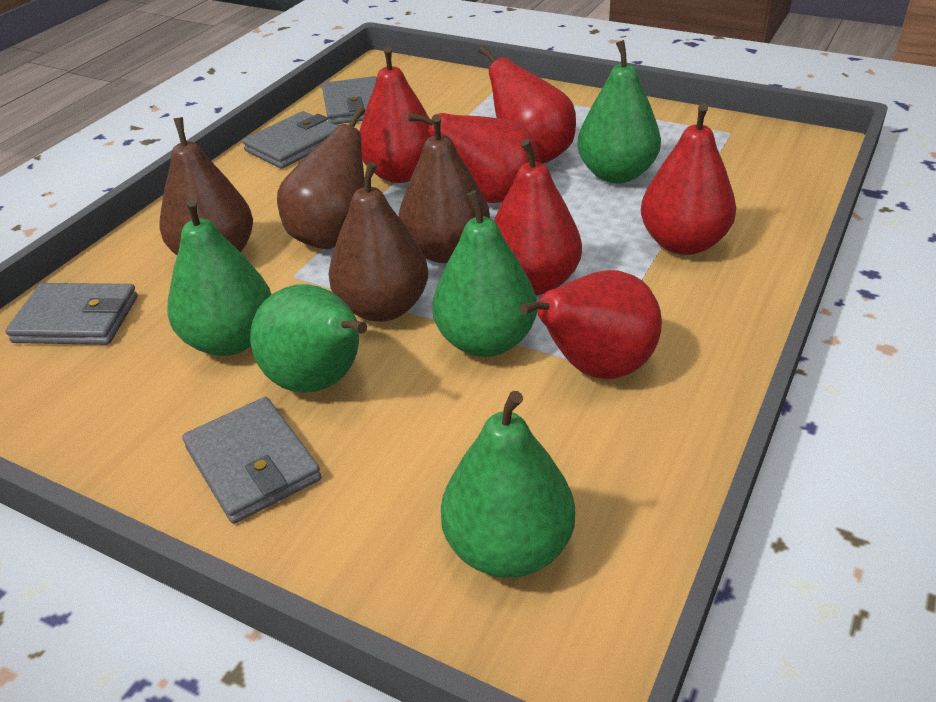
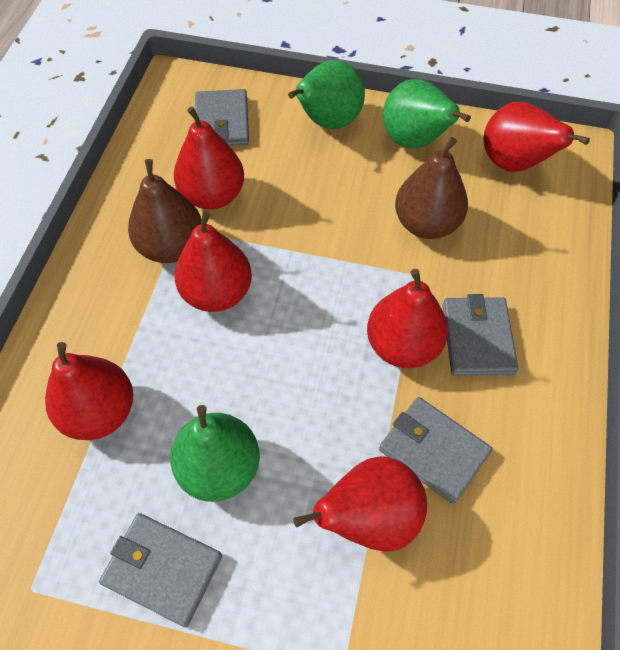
brown pear: 4 -> 2
green pear: 5 -> 3

